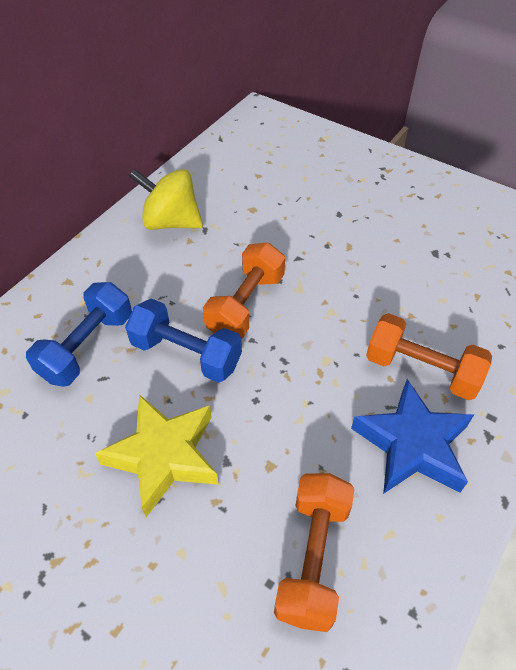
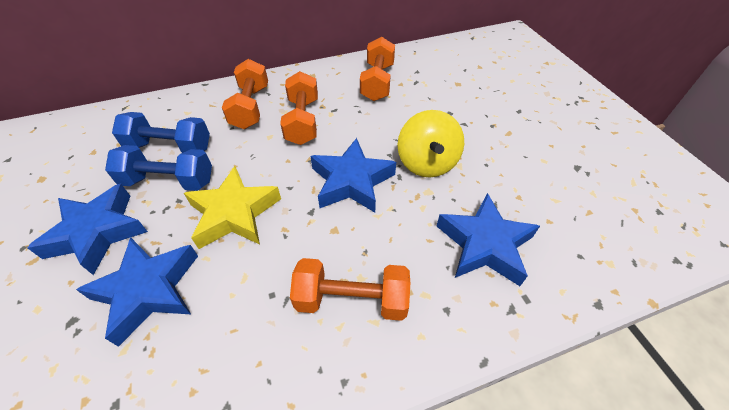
blue star: 1 -> 4
orange dumbbell: 3 -> 4

